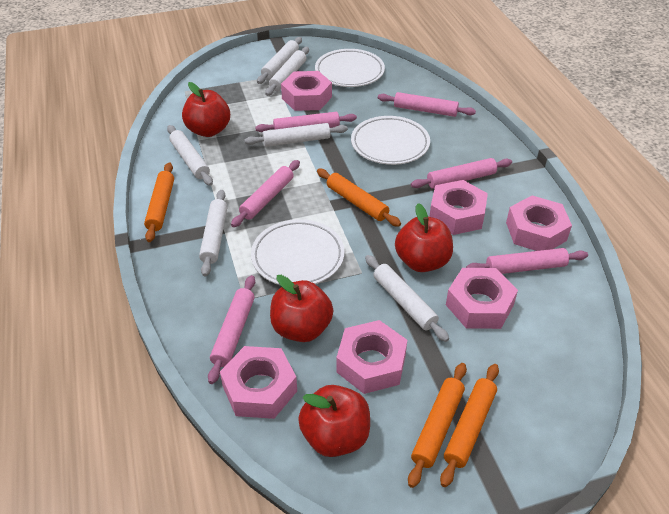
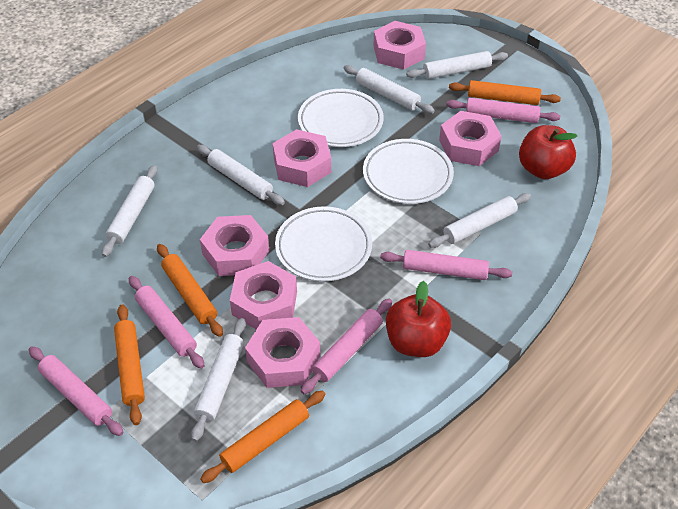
pink rolling pin: 6 -> 5
red apple: 4 -> 2

